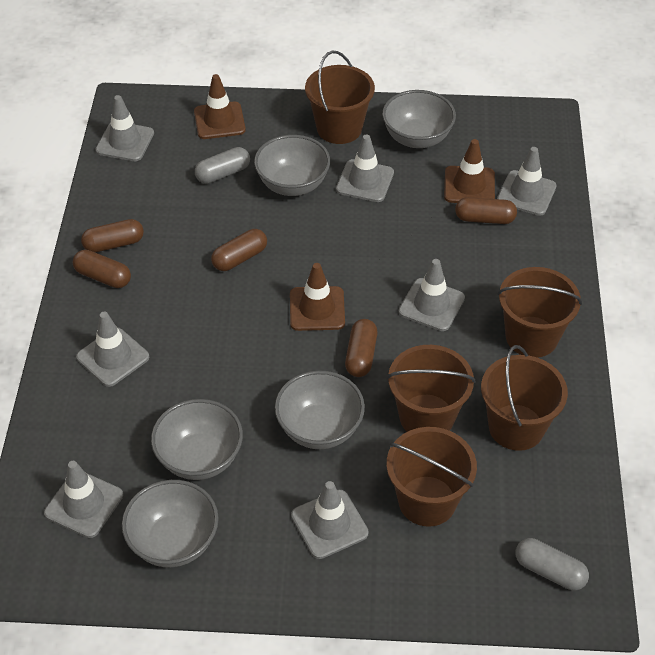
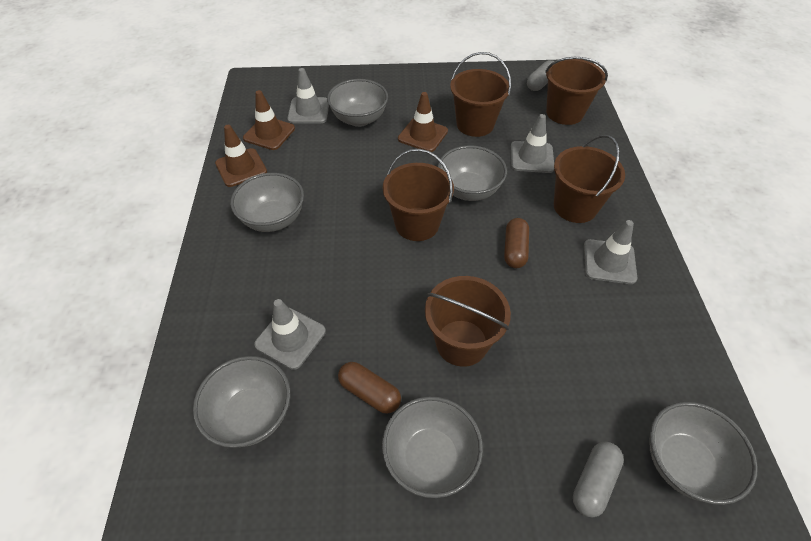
brown capsule: 5 -> 2
grey bowl: 5 -> 6
grey traffic cone: 7 -> 4

